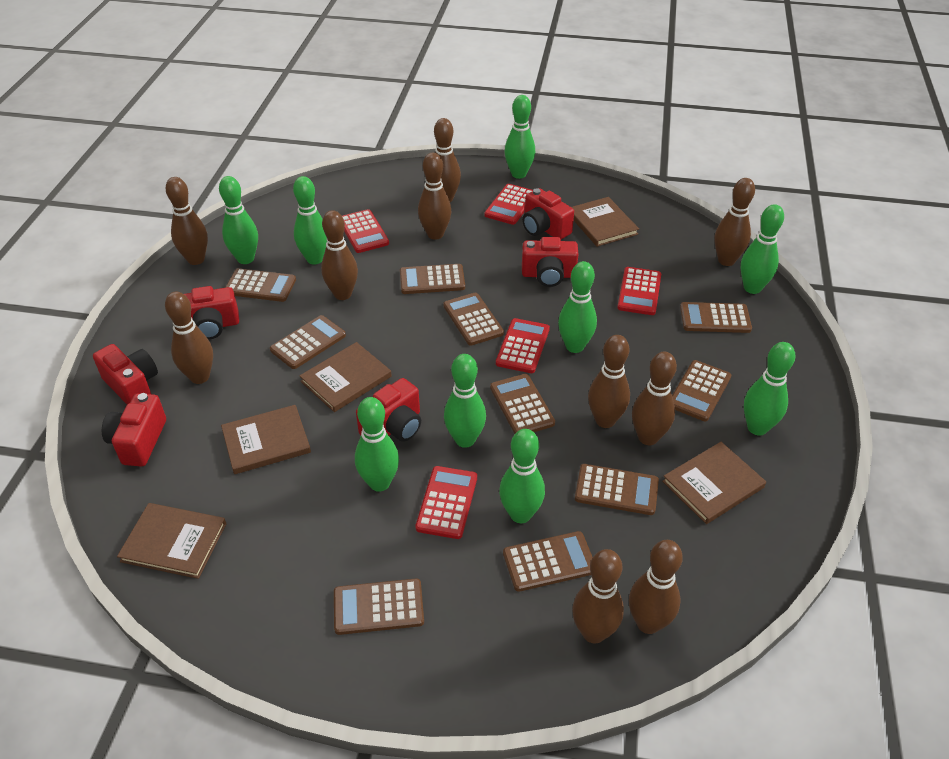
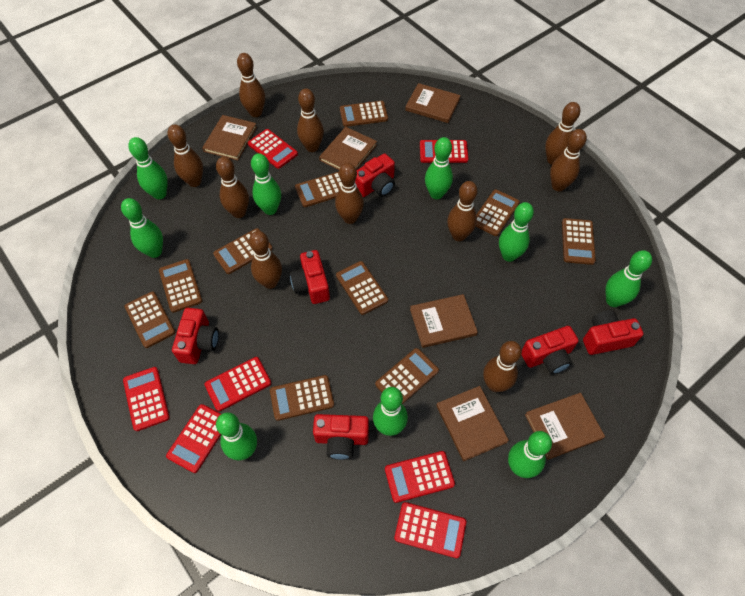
brown book: 5 -> 6
red calculator: 5 -> 7

